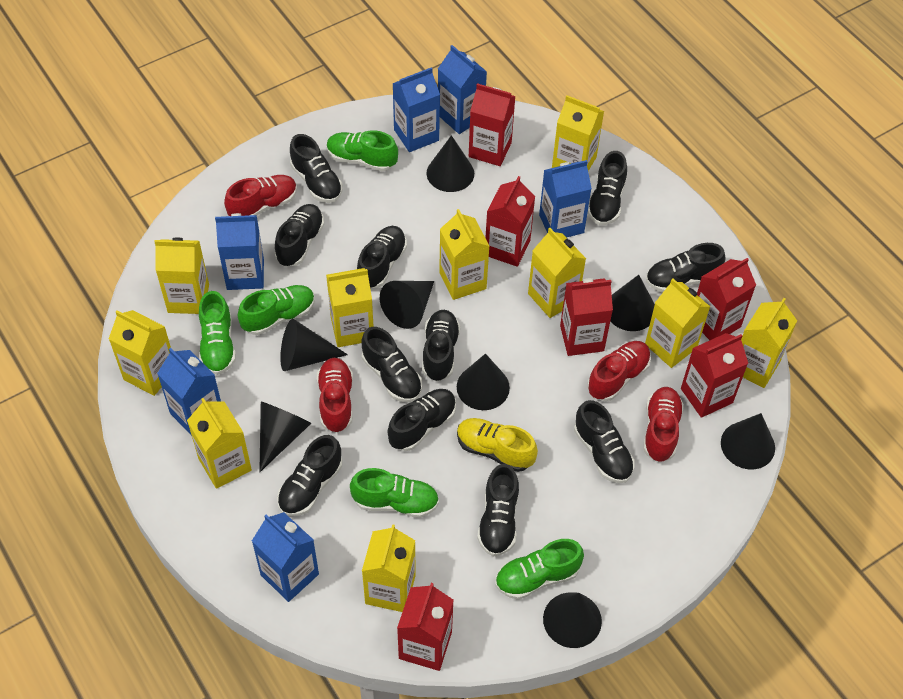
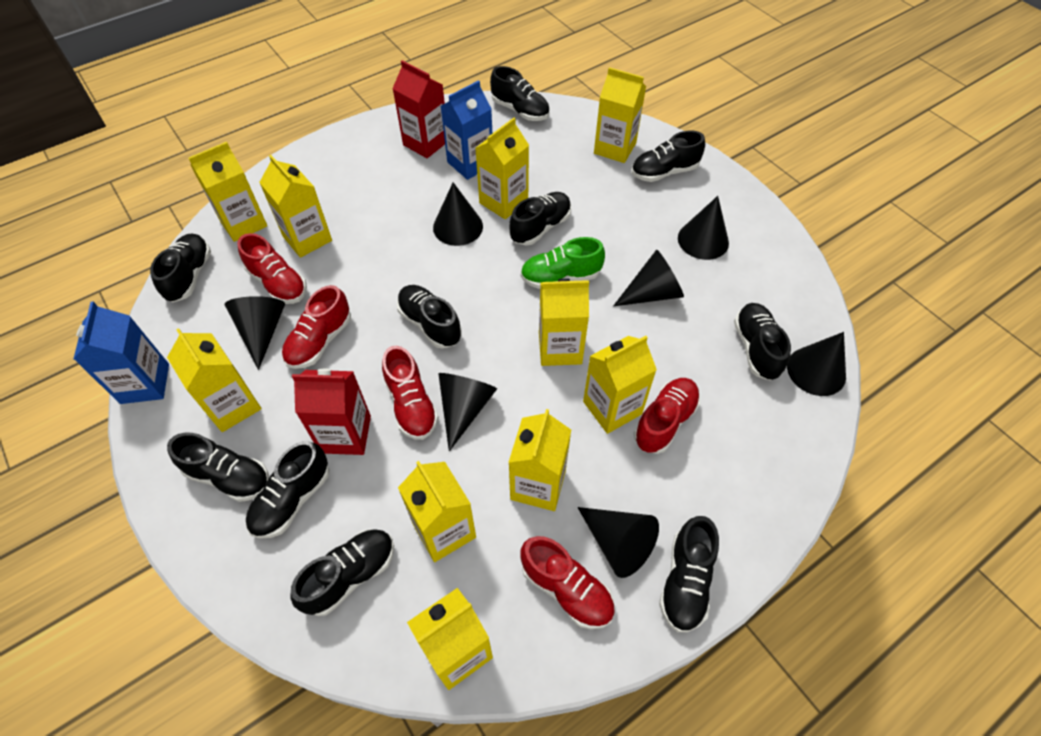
black cone: 8 -> 7
black shoe: 11 -> 10
blue carton: 6 -> 2
green shoe: 5 -> 1
red carton: 6 -> 2
red shoe: 4 -> 5
yellow shoe: 1 -> 0

